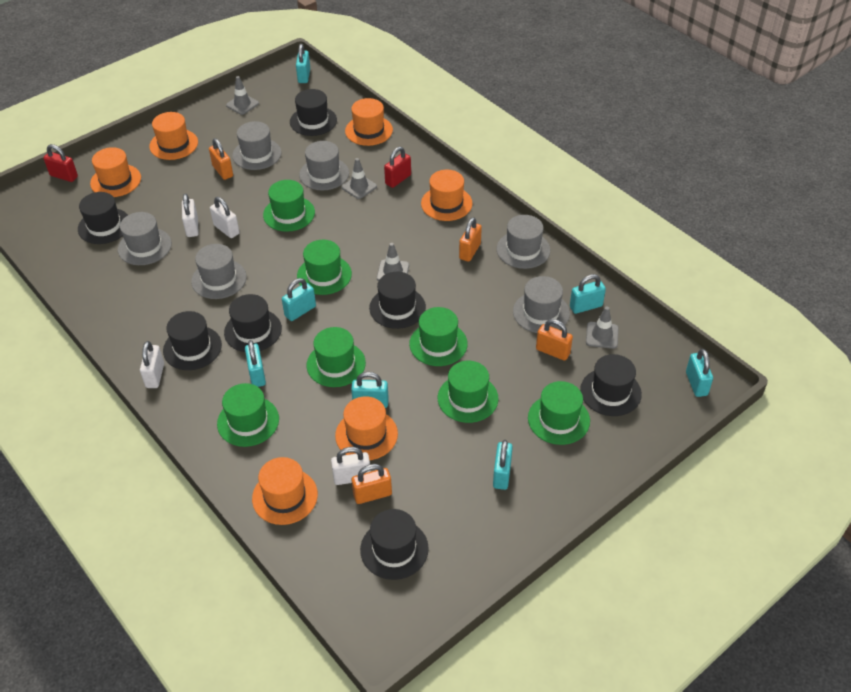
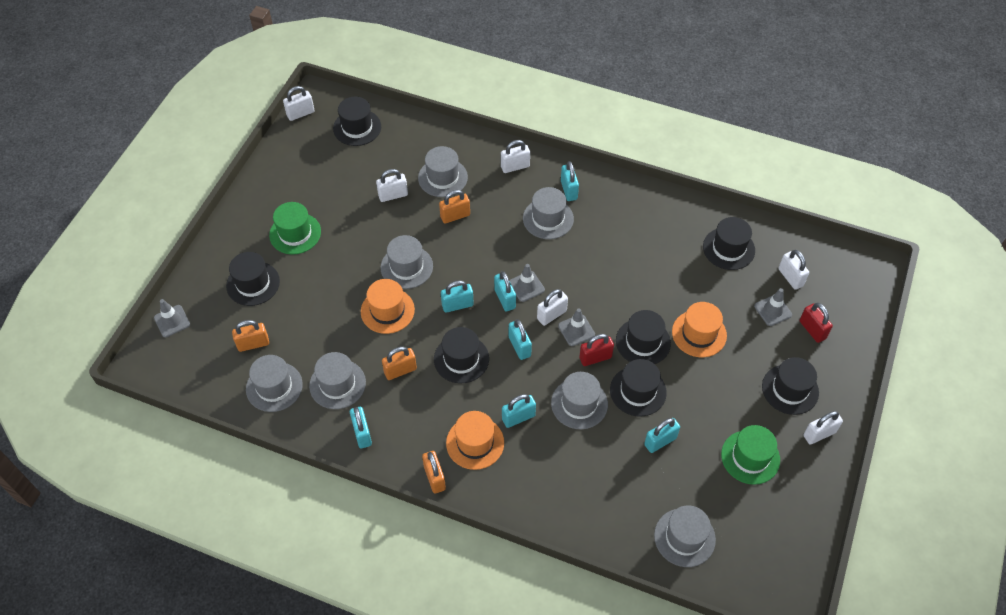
green hat: 7 -> 2
grey hat: 6 -> 7
orange hat: 6 -> 3
white padlock: 4 -> 6

